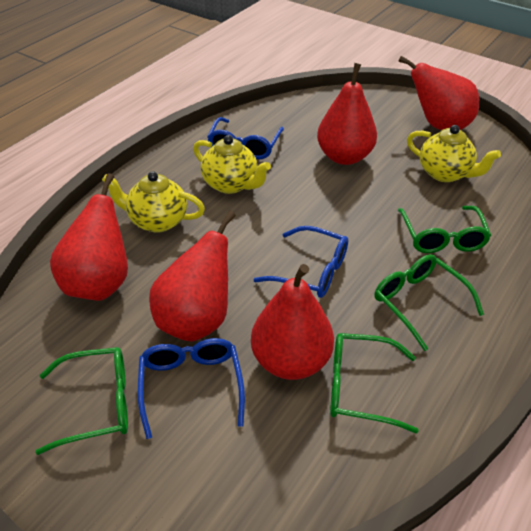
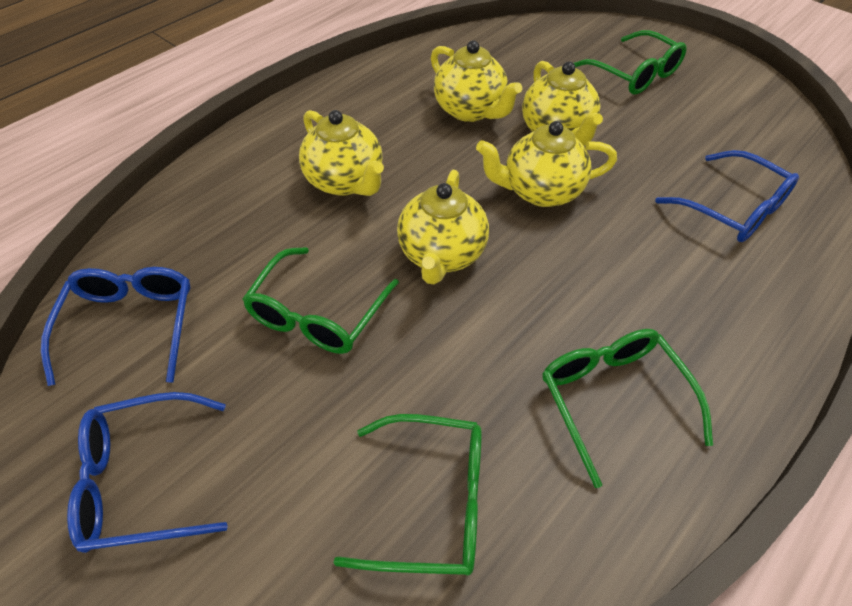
red pear: 5 -> 0
yellow teapot: 3 -> 5

